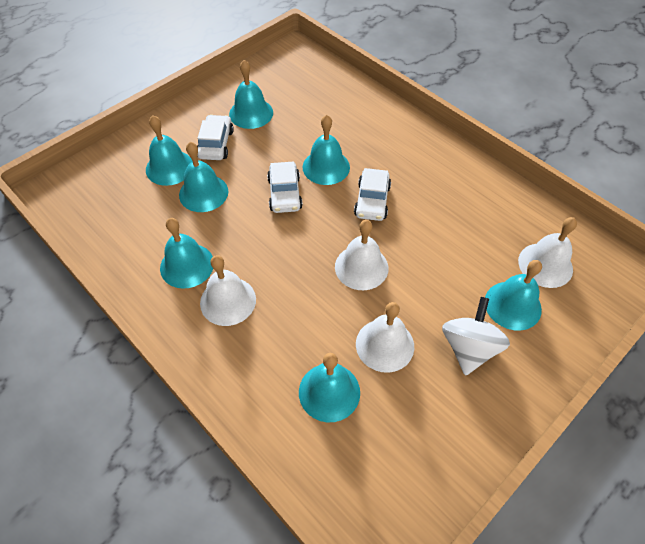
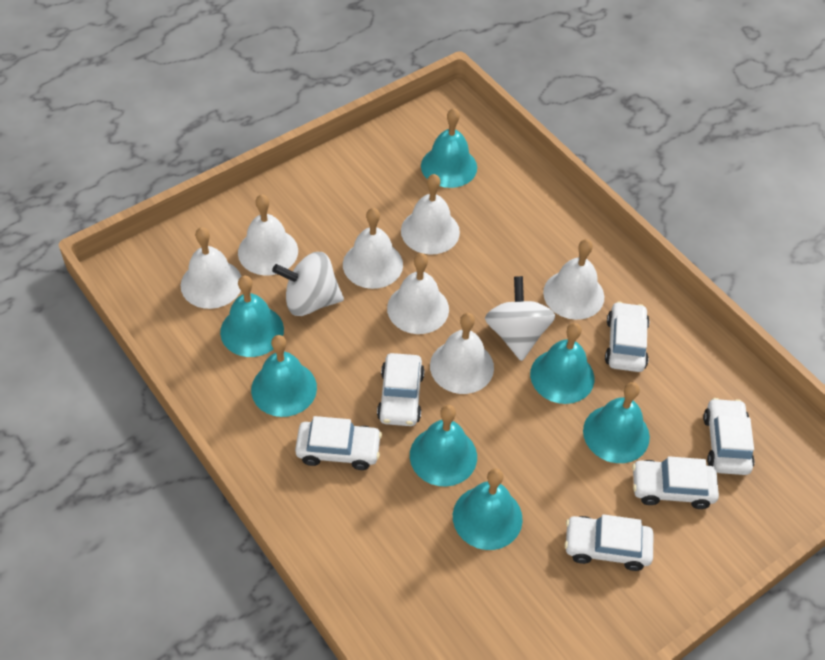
white bell: 4 -> 7
white car: 3 -> 6
white spinning top: 1 -> 2

